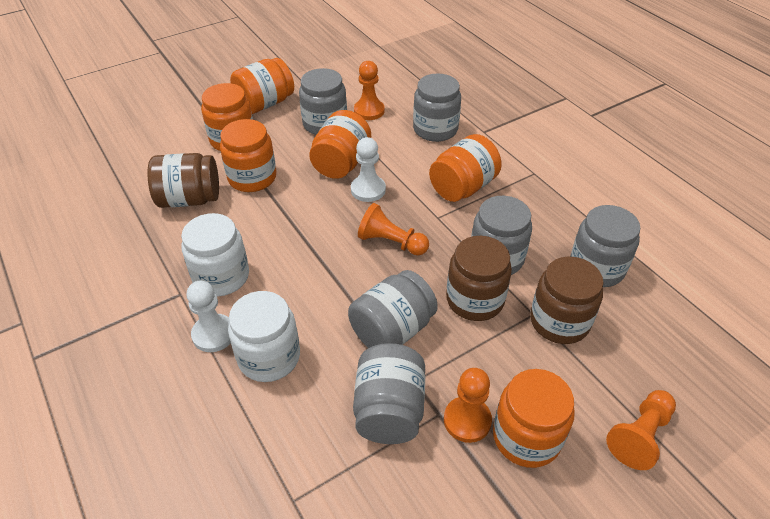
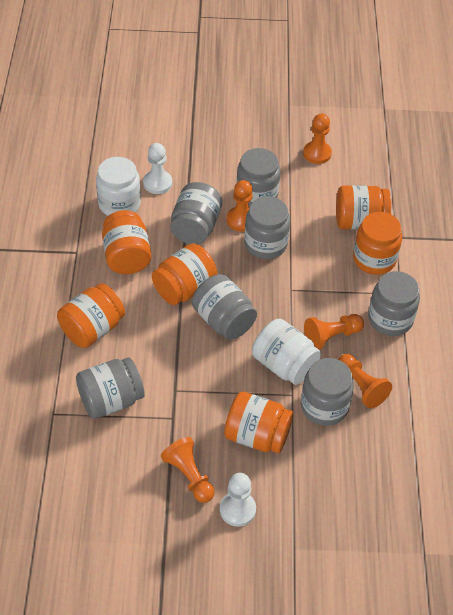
brown jar: 3 -> 0
grey jar: 6 -> 7
orange pawn: 4 -> 5

